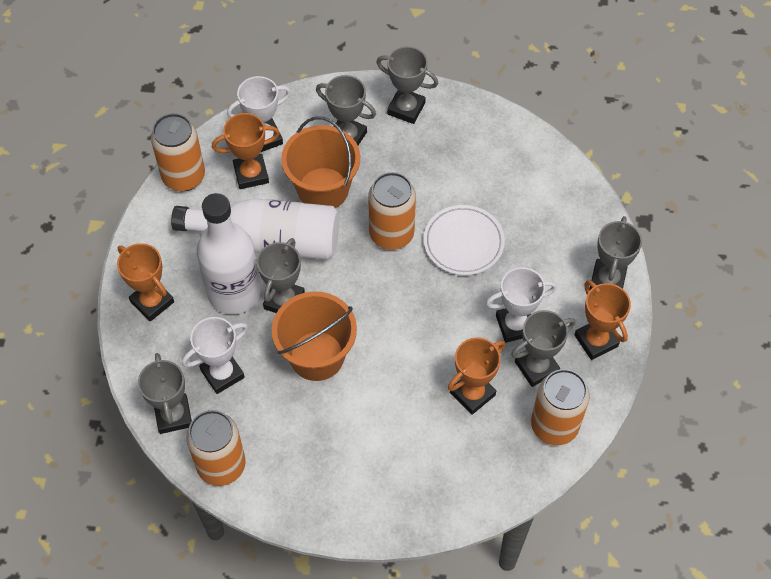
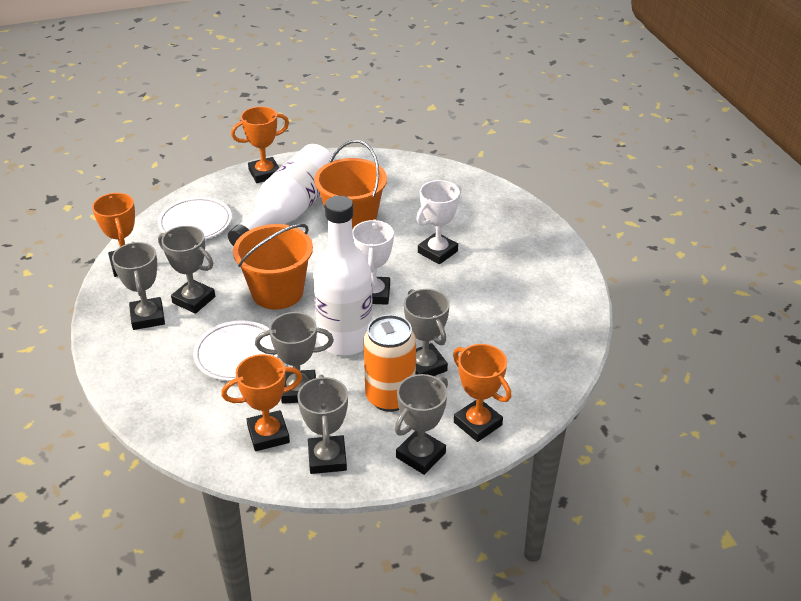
orange can: 4 -> 1
white plate: 1 -> 2
white trophy: 3 -> 2

